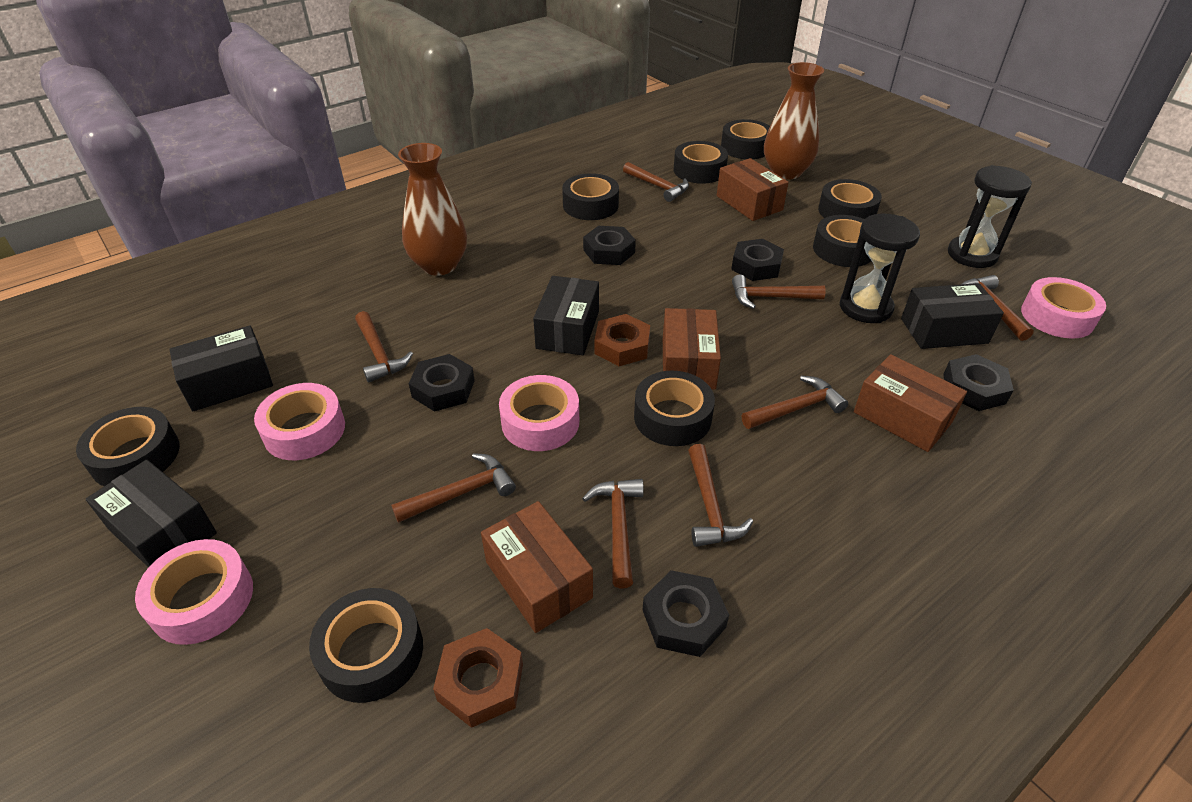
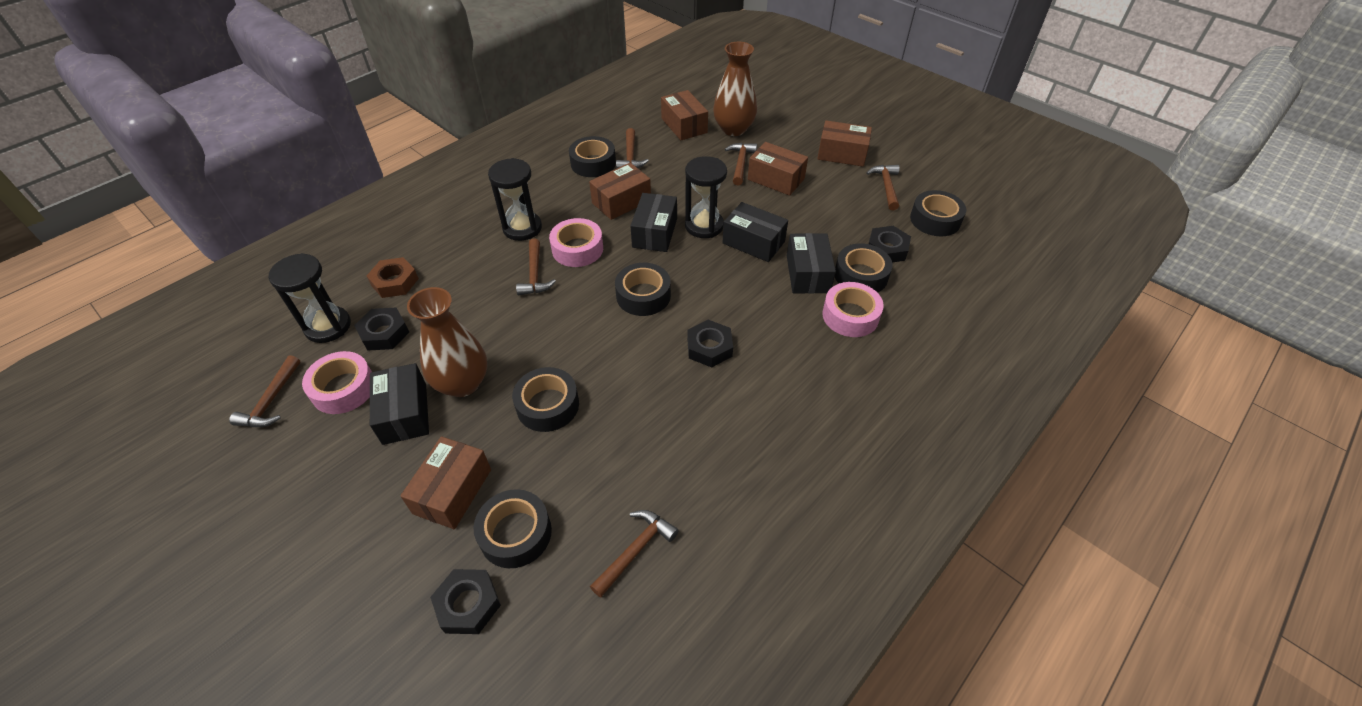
black hourglass: 2 -> 3
black nut: 5 -> 4
black tape: 8 -> 6
brown box: 4 -> 5
brown hammer: 8 -> 6
brown nut: 2 -> 1
pink tape: 4 -> 3

